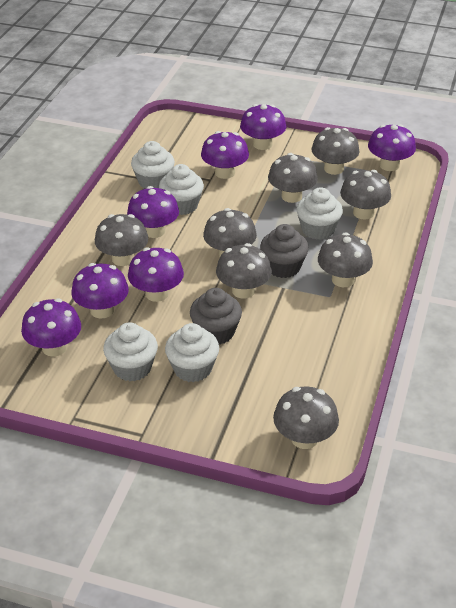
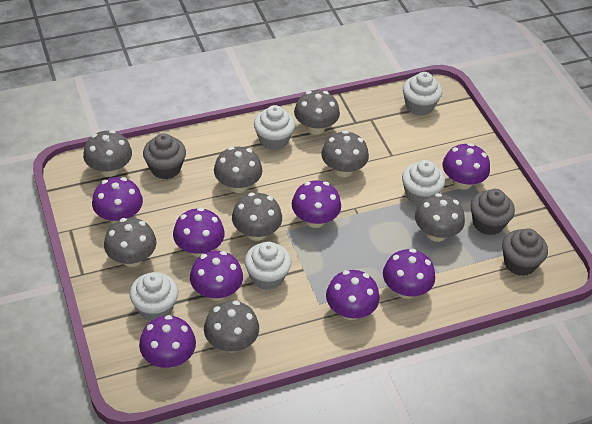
grey cupcake: 2 -> 3
purple mushroom: 7 -> 8

